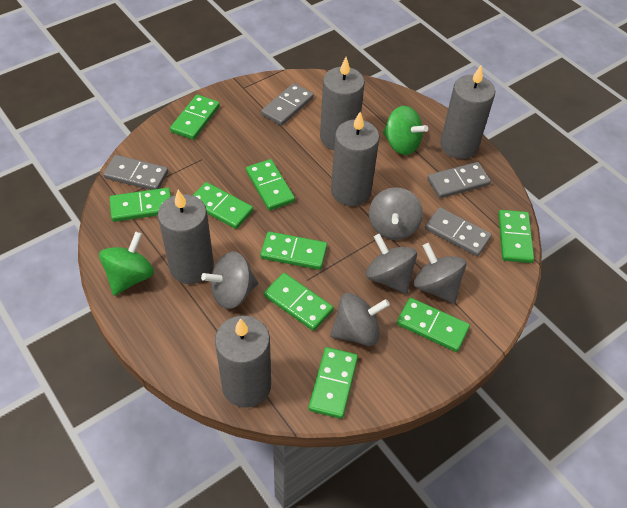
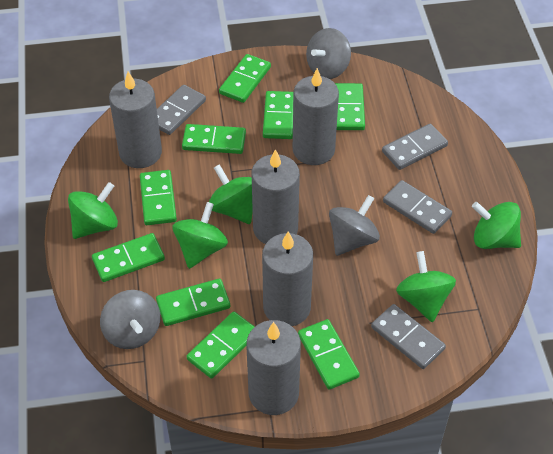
green spinning top: 2 -> 5
grey spinning top: 5 -> 3

